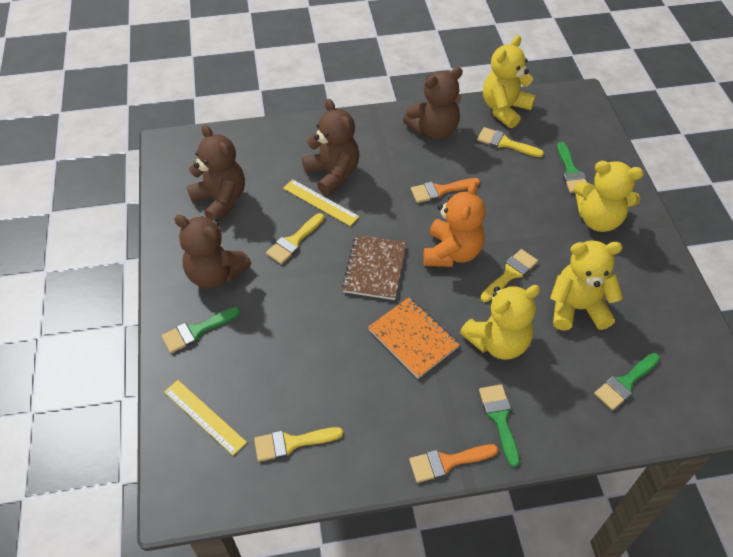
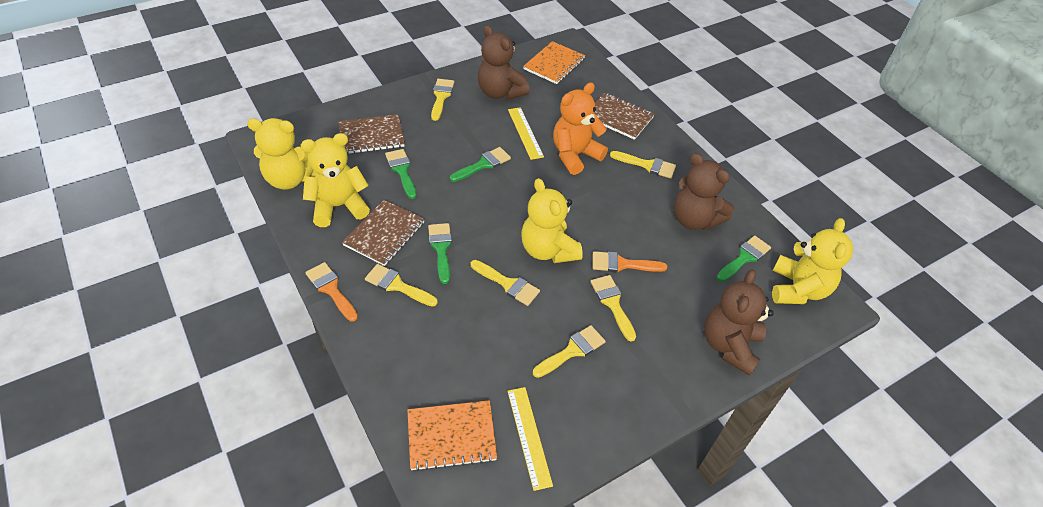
brown notebook: 1 -> 3
brown teddy bear: 4 -> 3
orange notebook: 1 -> 2
yellow brush: 4 -> 6

